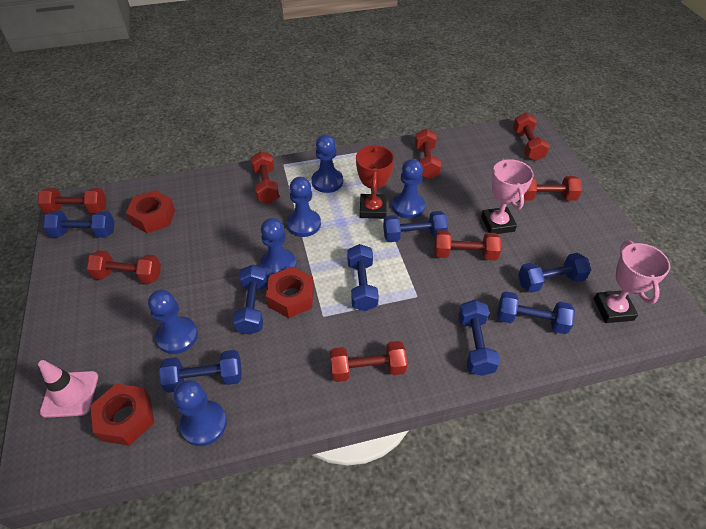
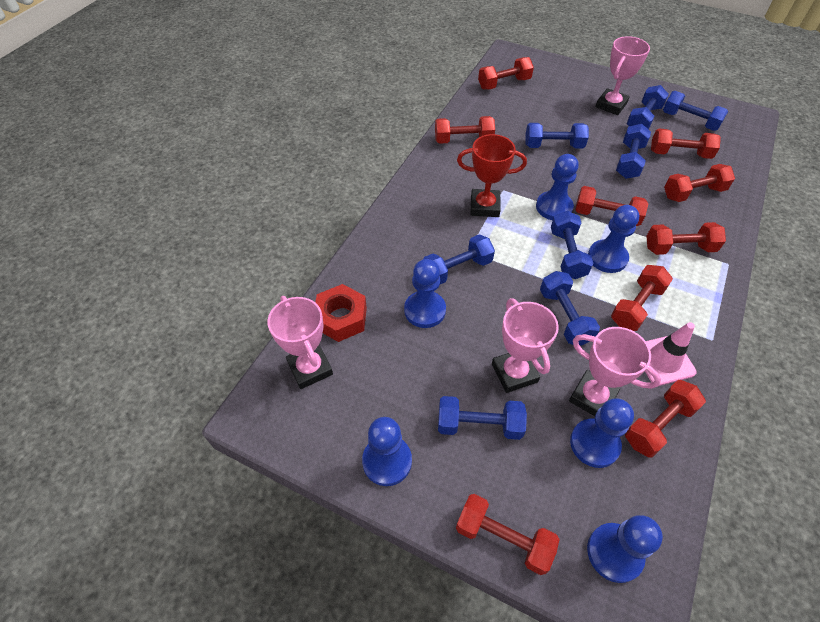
pink trophy: 2 -> 4
red dumbbell: 8 -> 9
red nut: 3 -> 1

